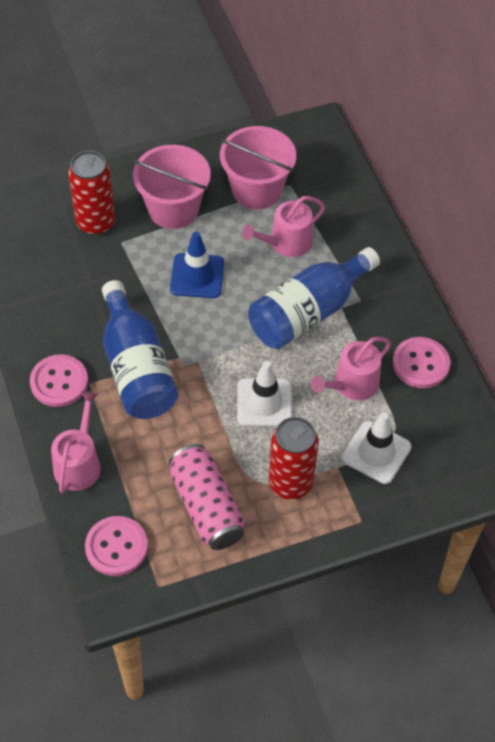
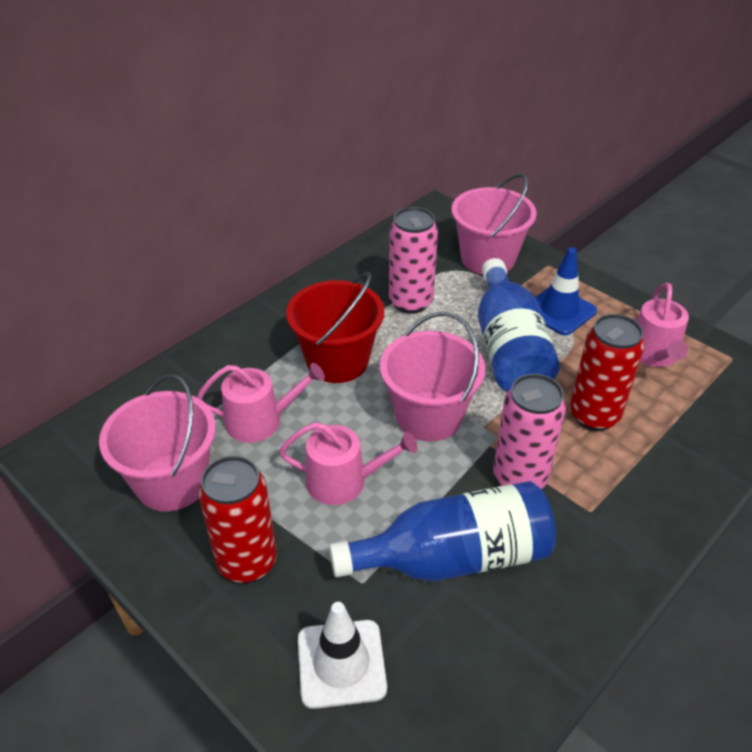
pink bucket: 2 -> 3
pink button: 3 -> 0
pink can: 1 -> 2
red bucket: 0 -> 1
white traffic cone: 2 -> 1

